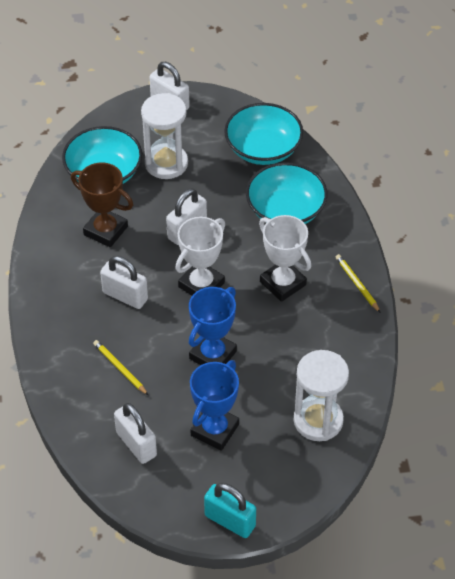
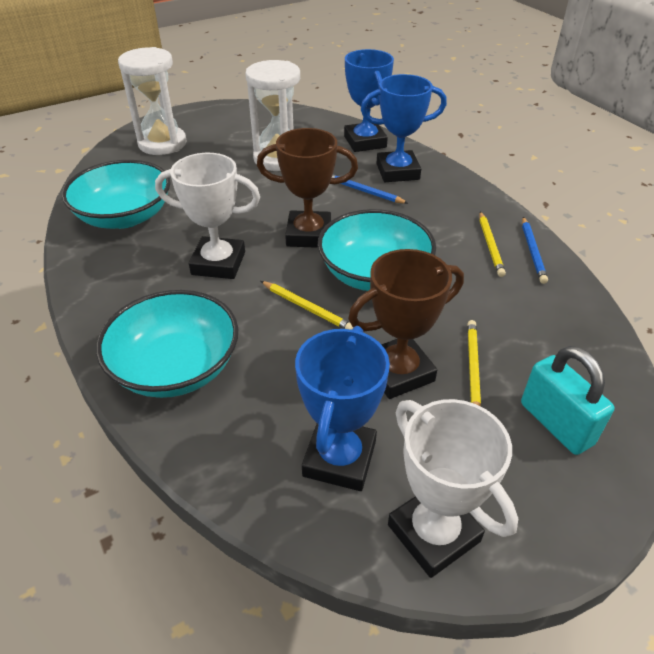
blue pencil: 0 -> 2
blue trophy: 2 -> 3
brown trophy: 1 -> 2
white padlock: 4 -> 0
yellow pencil: 2 -> 3

